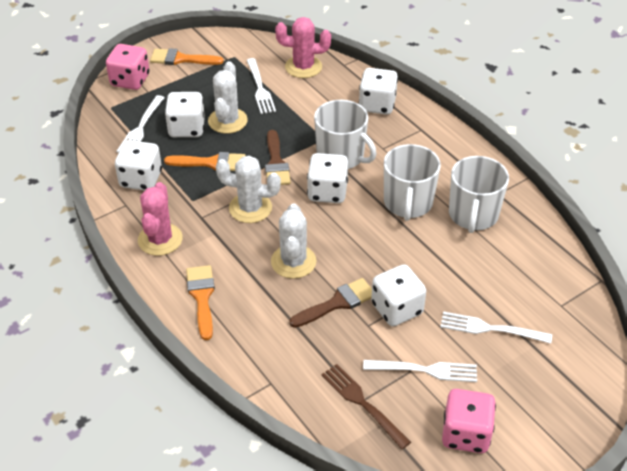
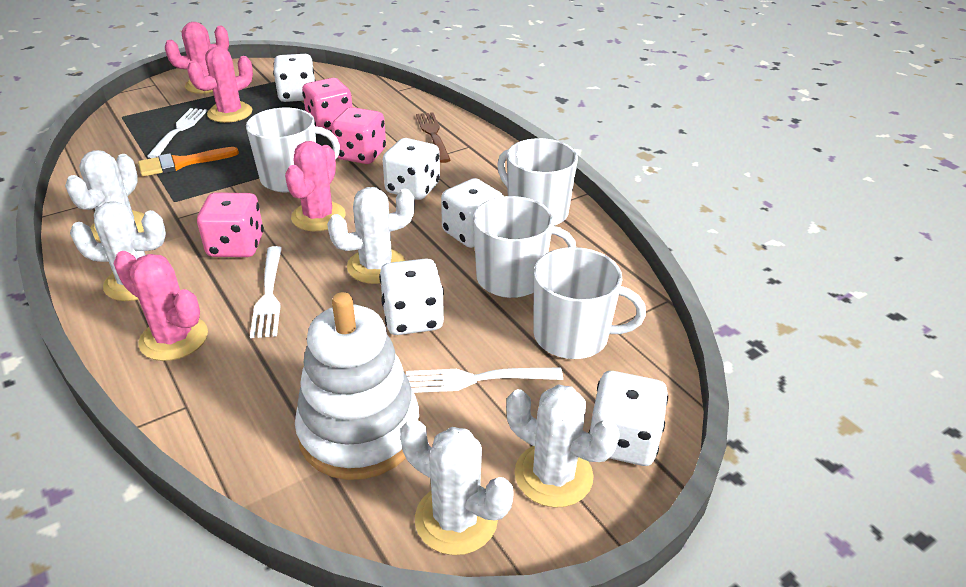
brown brush: 2 -> 0
orange brush: 3 -> 1
pink cactus: 2 -> 4
pink dice: 2 -> 3
white cactus: 3 -> 5
white fork: 4 -> 3
white mug: 3 -> 4
white stacking toy: 0 -> 1

